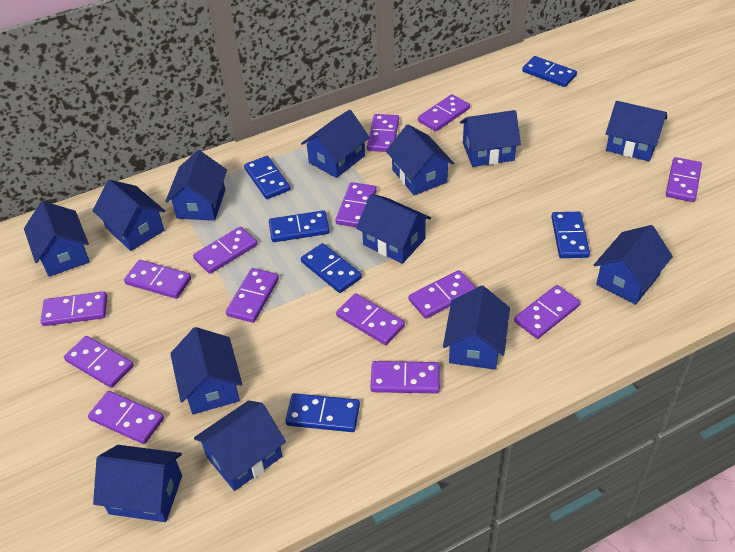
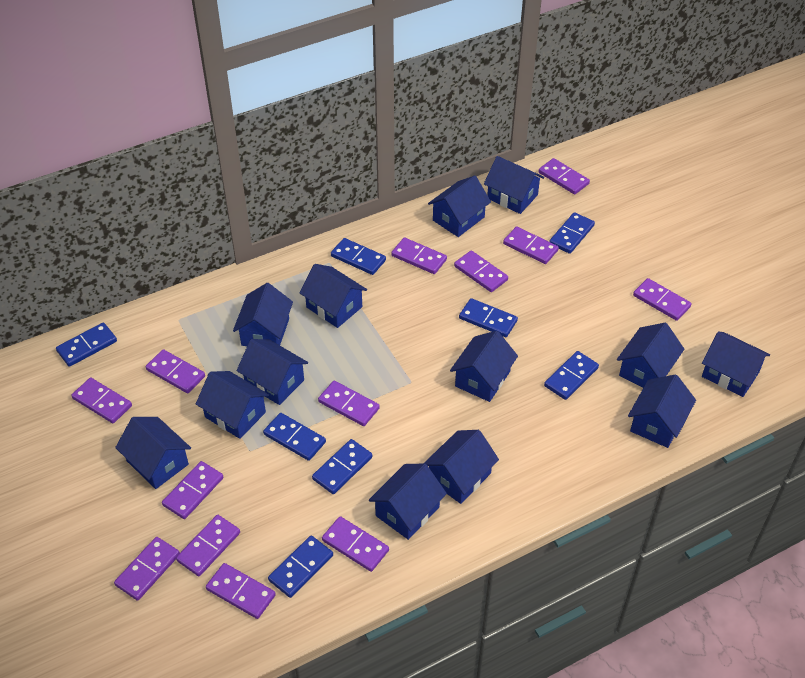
blue domino: 6 -> 8
purple domino: 14 -> 13

